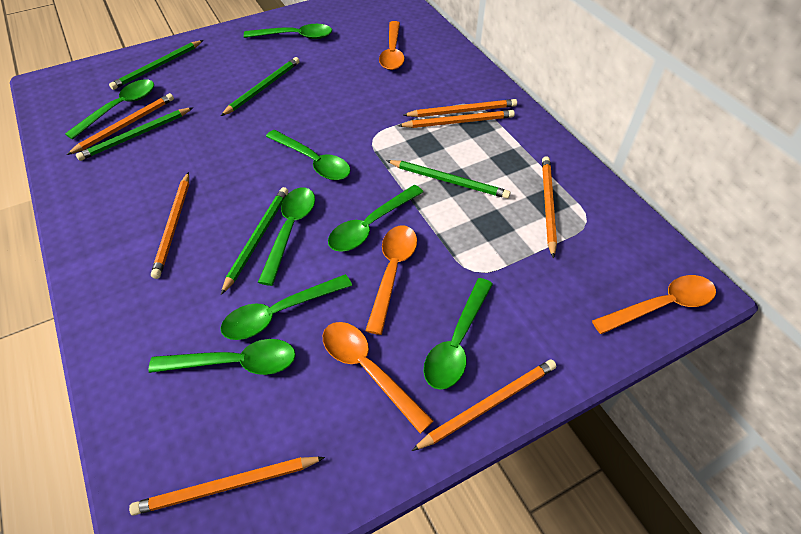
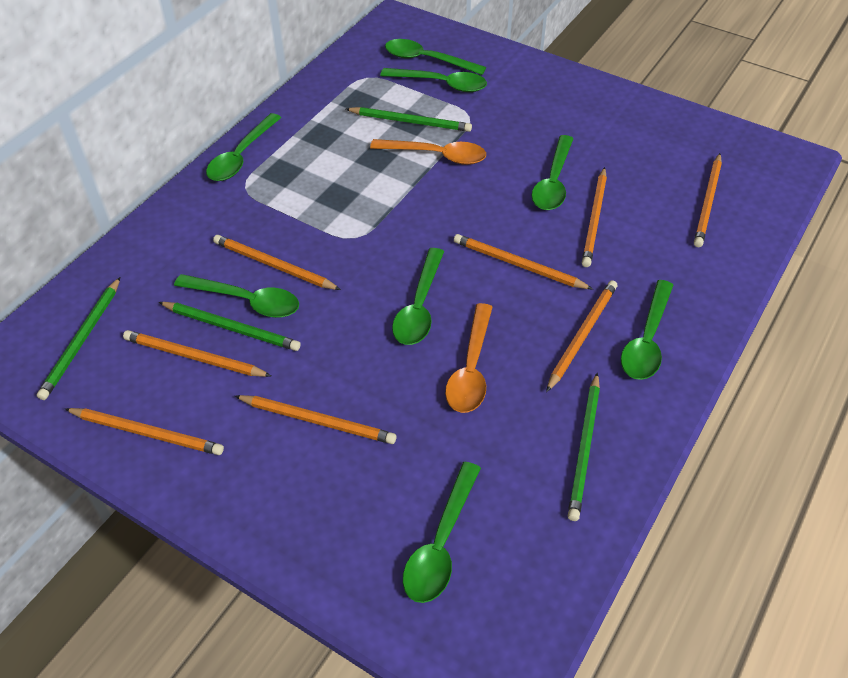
green pencil: 5 -> 4
orange pencil: 7 -> 8
orange spoon: 4 -> 2

